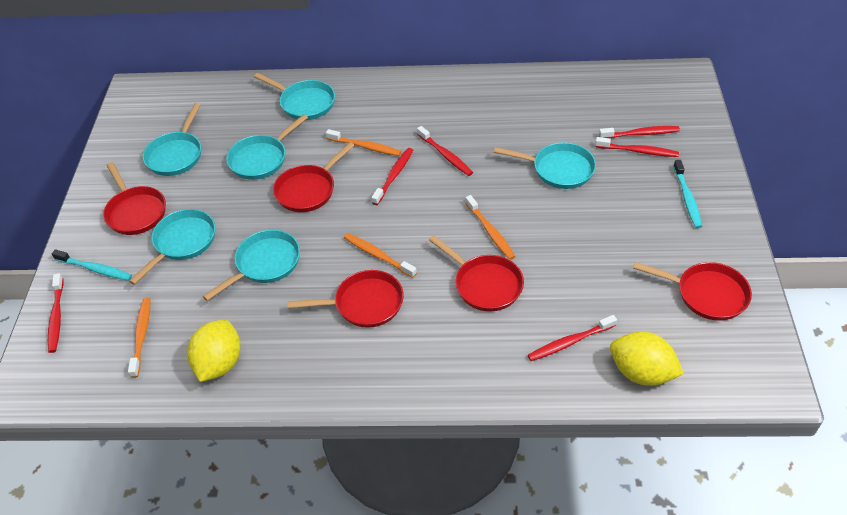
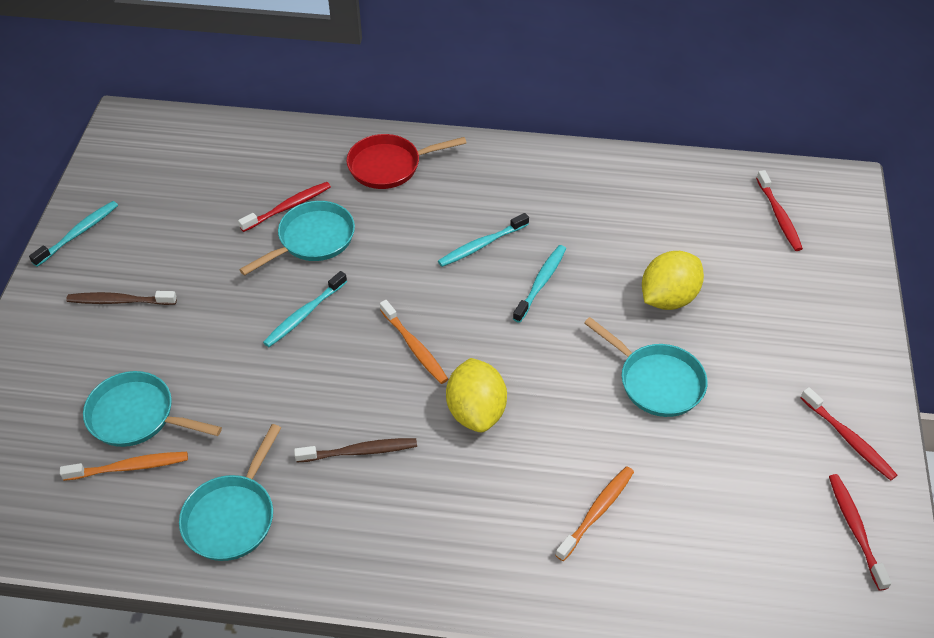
brown toothbrush: 0 -> 2
orange toothbrush: 4 -> 3
red pan: 5 -> 1
red toothbrush: 6 -> 4
turquoise pan: 6 -> 4
turquoise toothbrush: 2 -> 4

